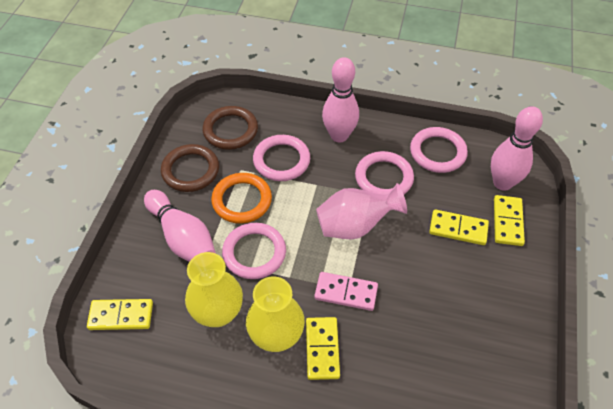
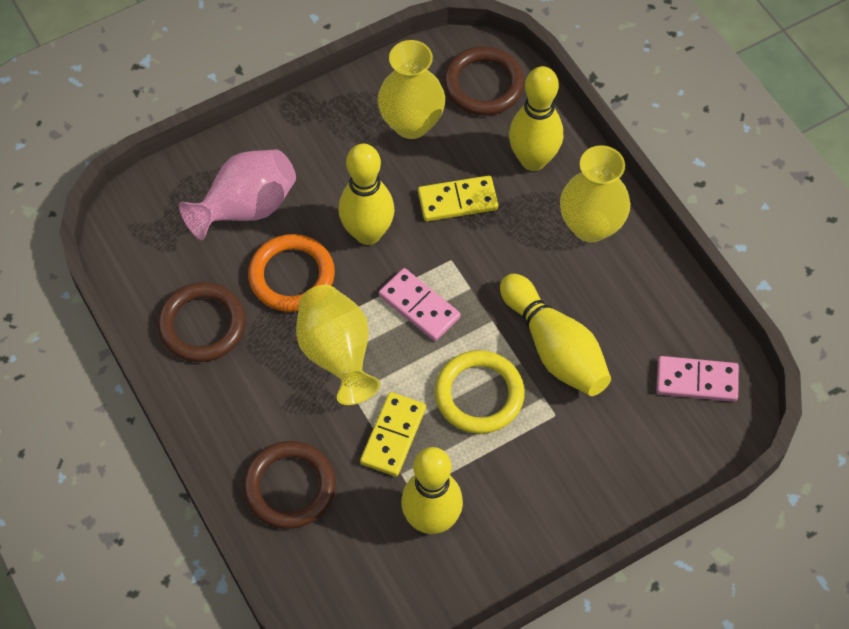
brown ring: 2 -> 3
pink bowling pin: 3 -> 0
pink domino: 1 -> 2
pink ring: 4 -> 0
yellow bowling pin: 0 -> 4
yellow domino: 4 -> 2
yellow ring: 0 -> 1
yellow vase: 2 -> 3

